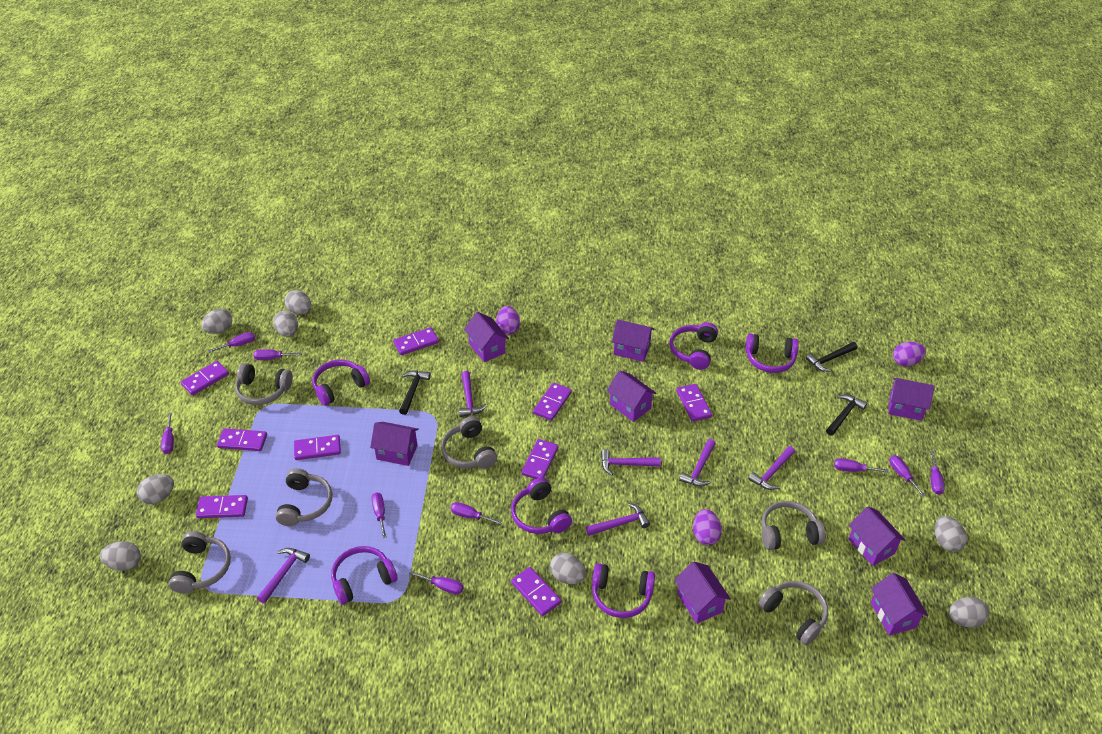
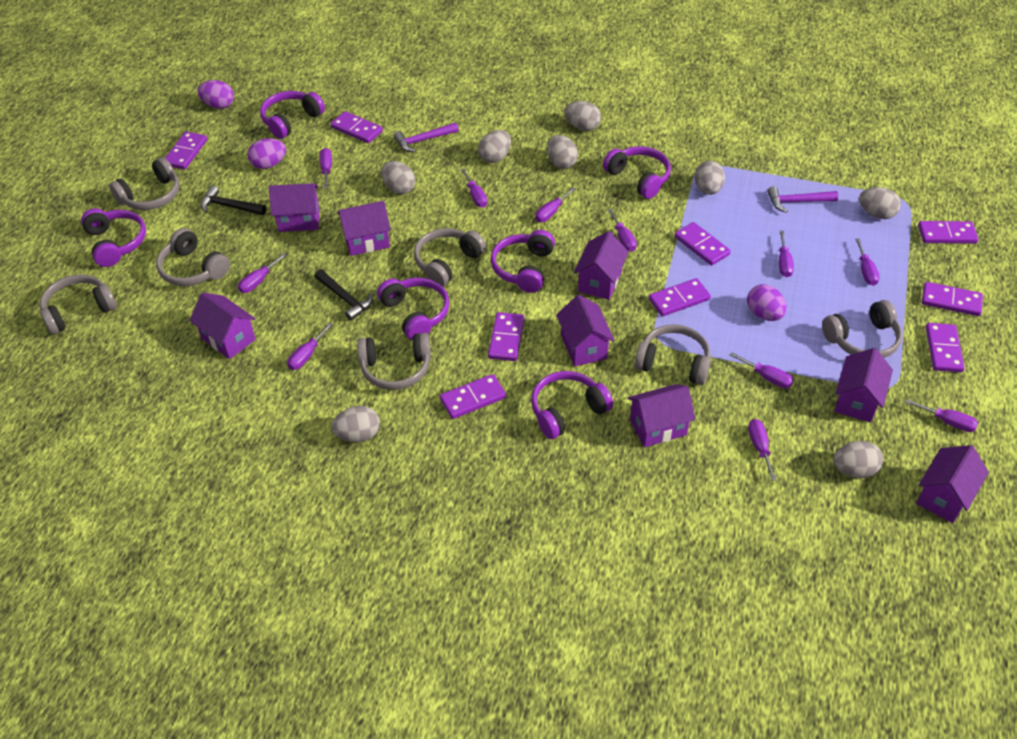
black hammer: 3 -> 2
grey headphones: 6 -> 7
purple hammer: 6 -> 2
purple screwdriver: 9 -> 11

